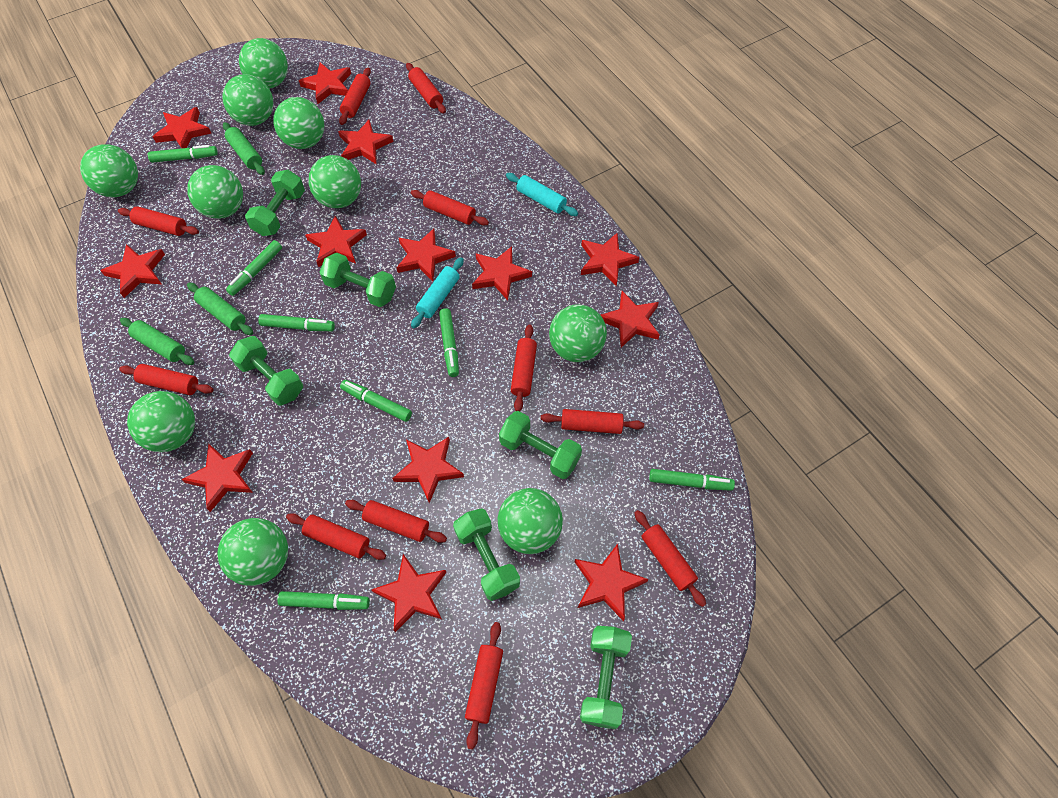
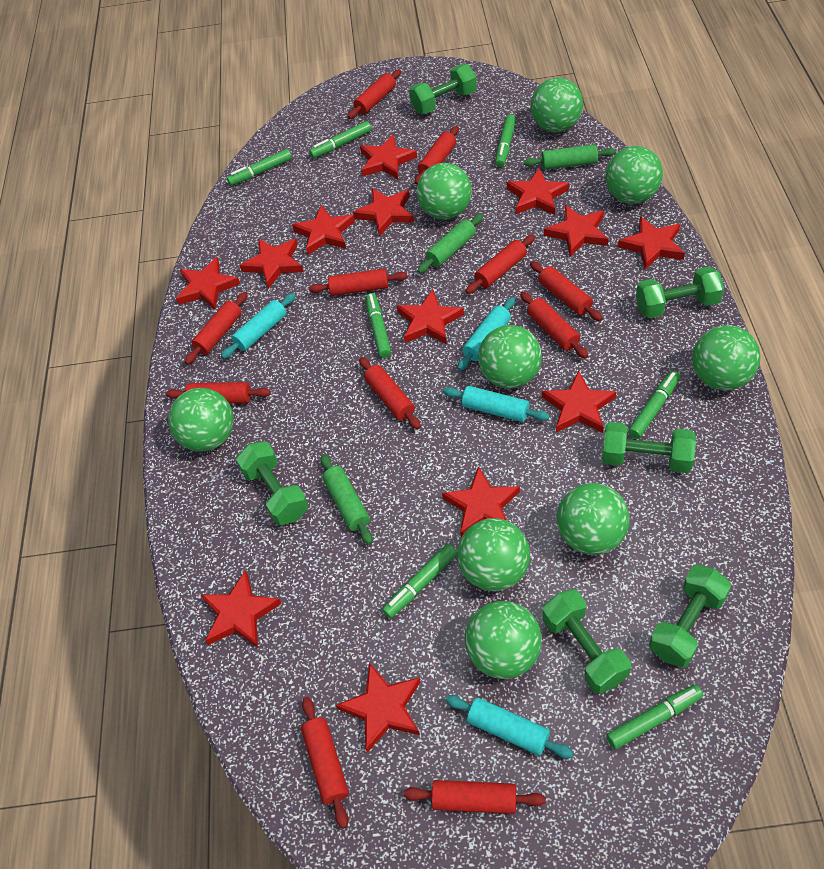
green ball: 10 -> 9
turquoise rolling pin: 2 -> 4

